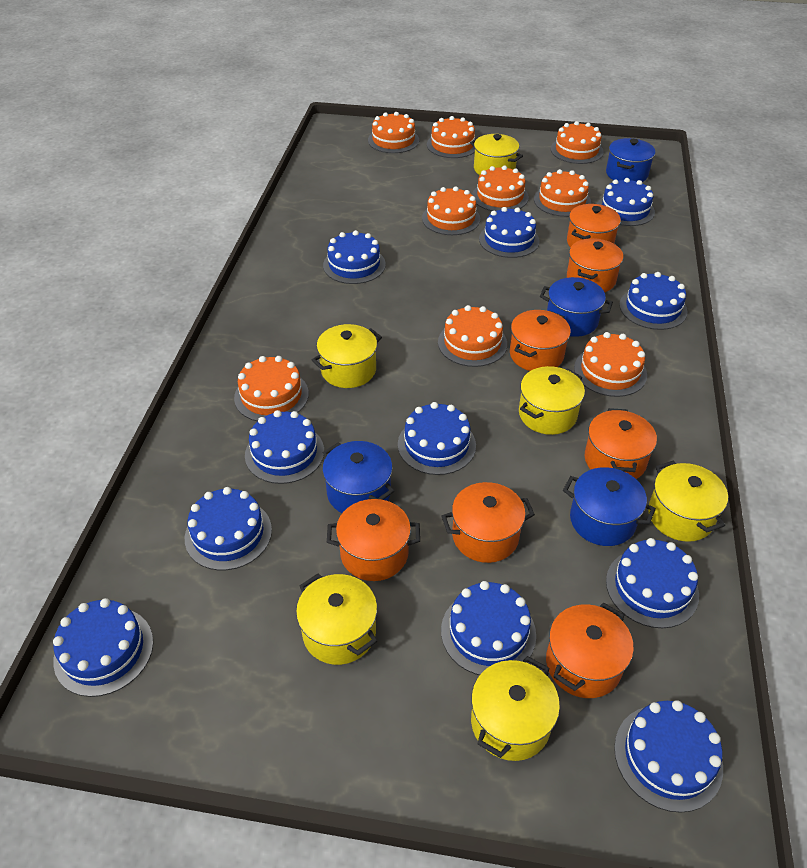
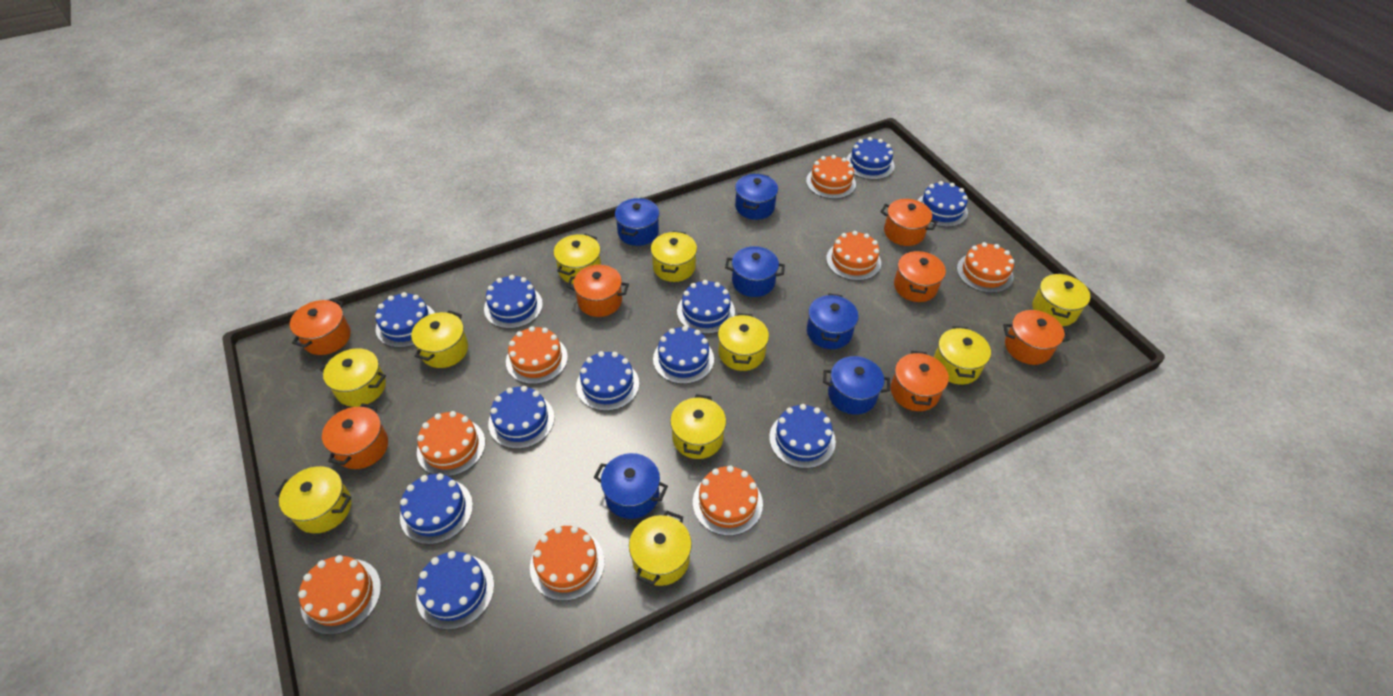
blue pot: 4 -> 6
orange cake: 9 -> 8
yellow pot: 6 -> 10

